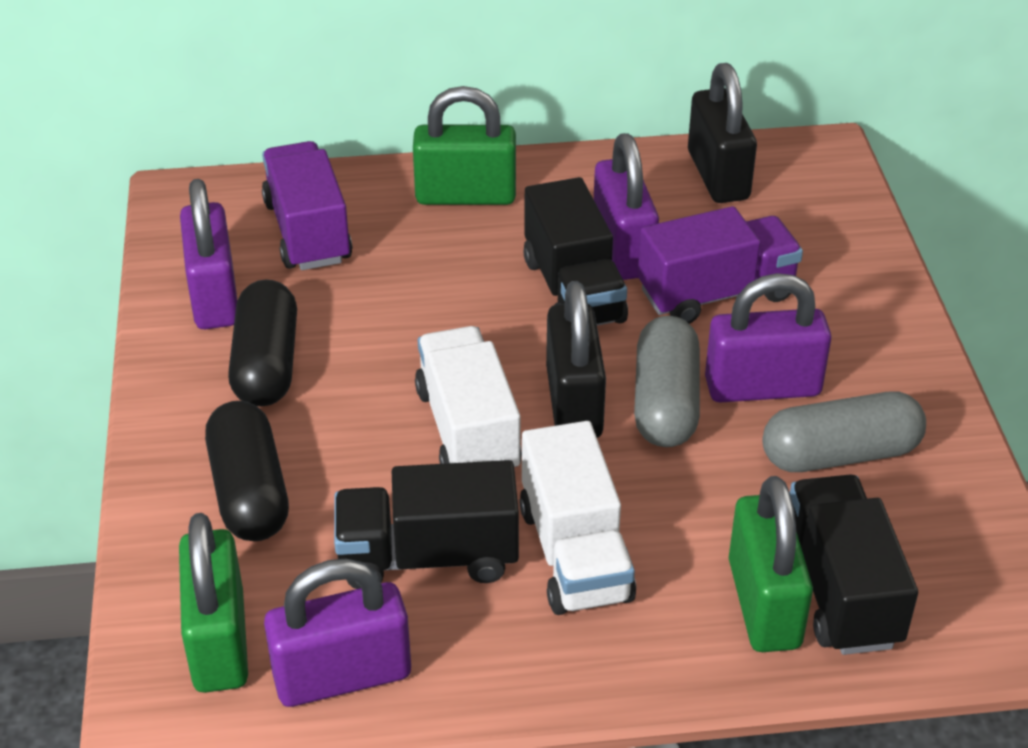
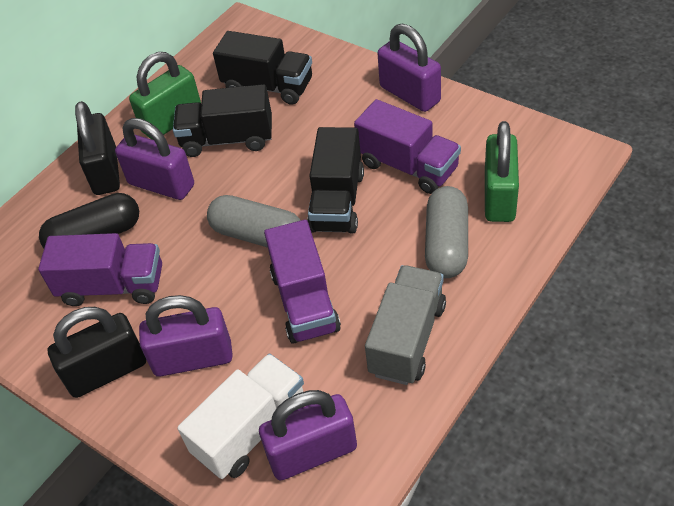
black capsule: 2 -> 1
green padlock: 3 -> 2
grey truck: 0 -> 1
purple truck: 2 -> 3
white truck: 2 -> 1

